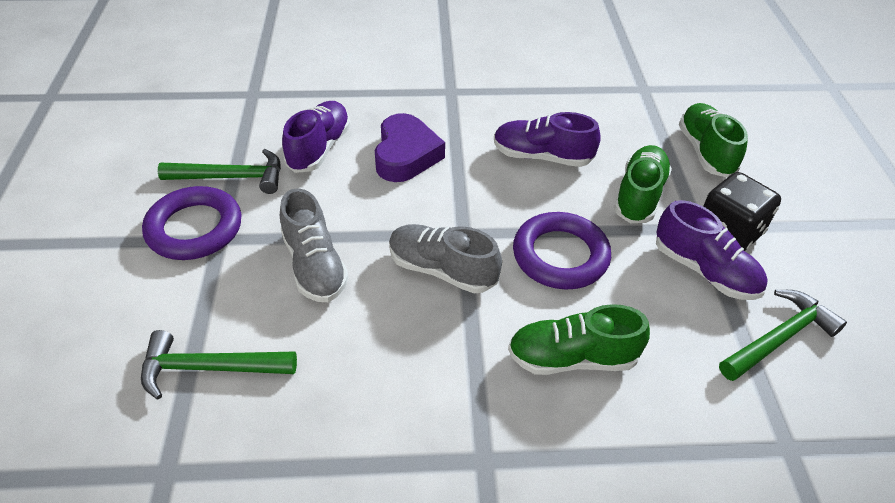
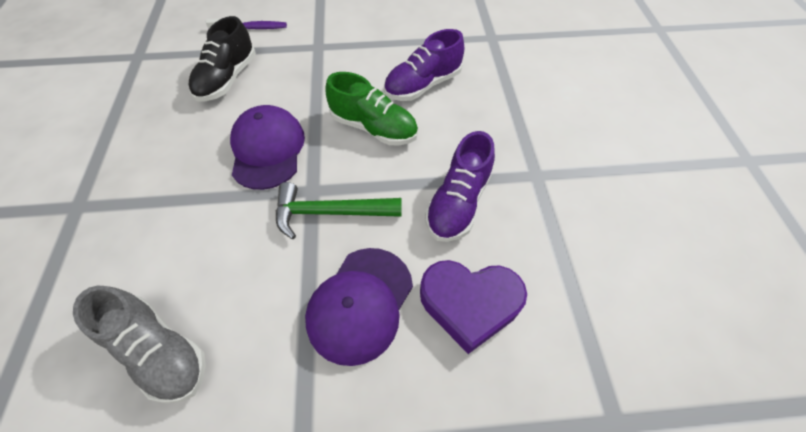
black dice: 1 -> 0
black shoe: 0 -> 1
green hammer: 3 -> 1
green shoe: 3 -> 1
grey shoe: 2 -> 1
purple cap: 0 -> 2
purple ring: 2 -> 0
purple shoe: 3 -> 2
purple toothbrush: 0 -> 1

